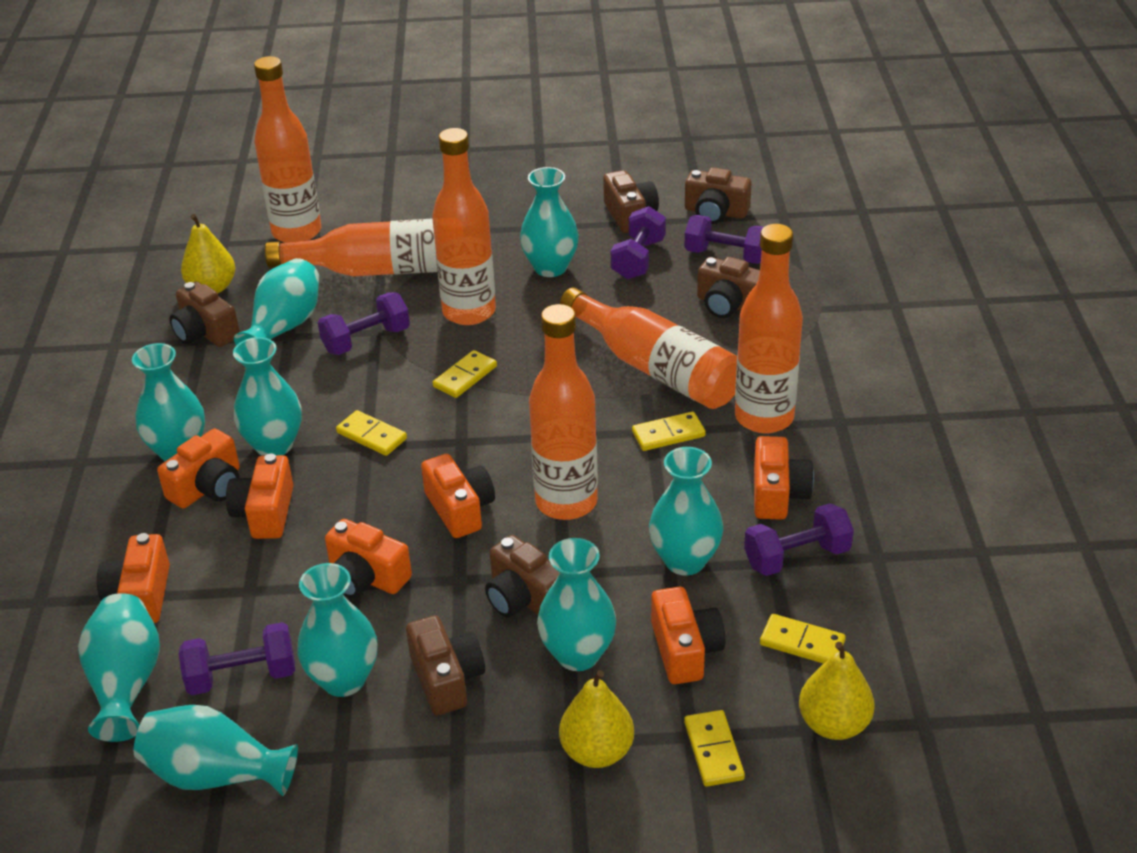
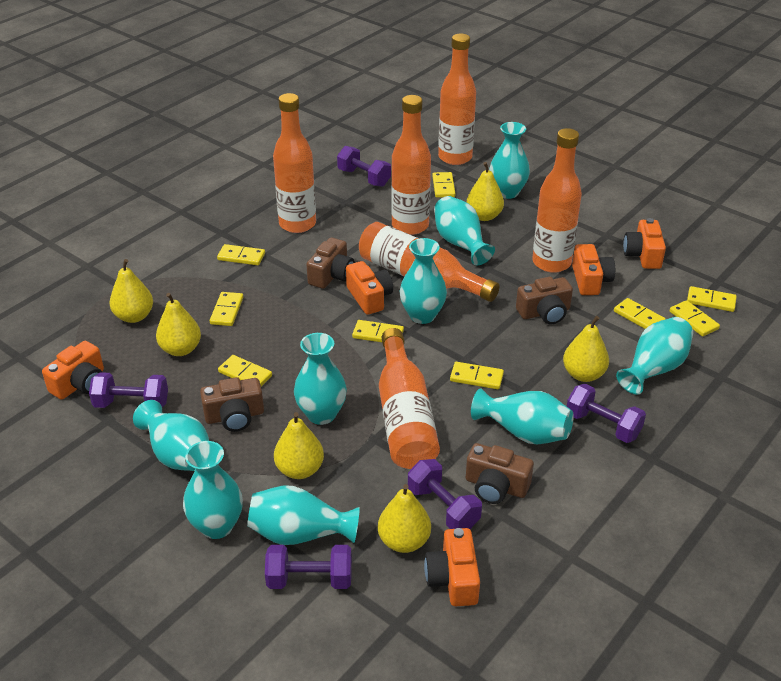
brown camera: 6 -> 4
orange camera: 7 -> 5
yellow domino: 5 -> 9
yellow pear: 3 -> 6

